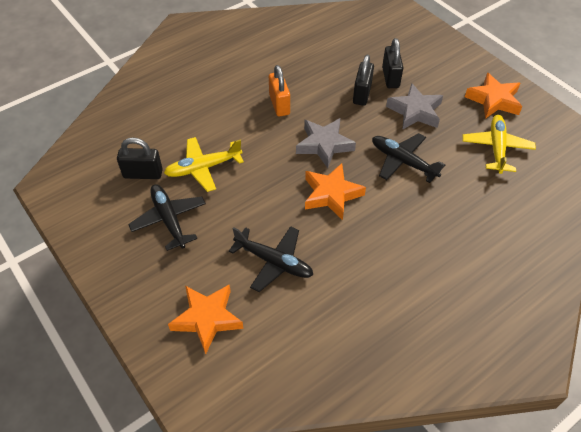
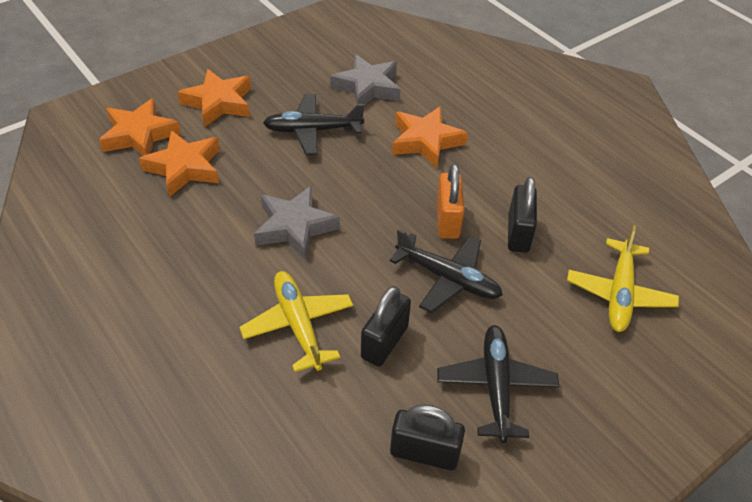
orange star: 3 -> 4

